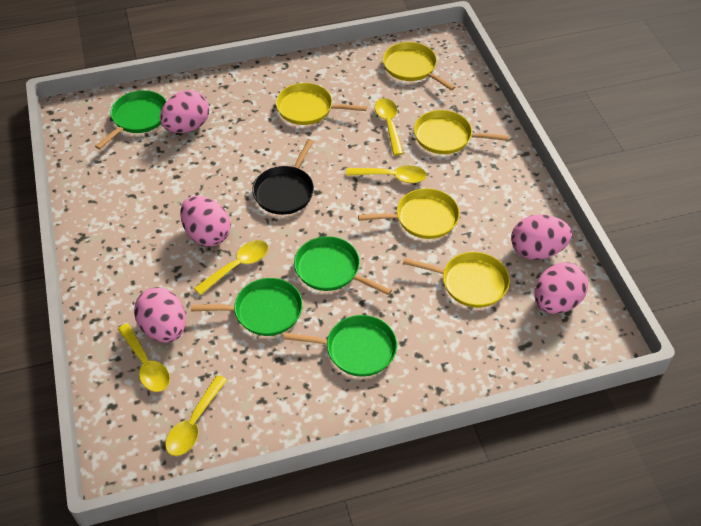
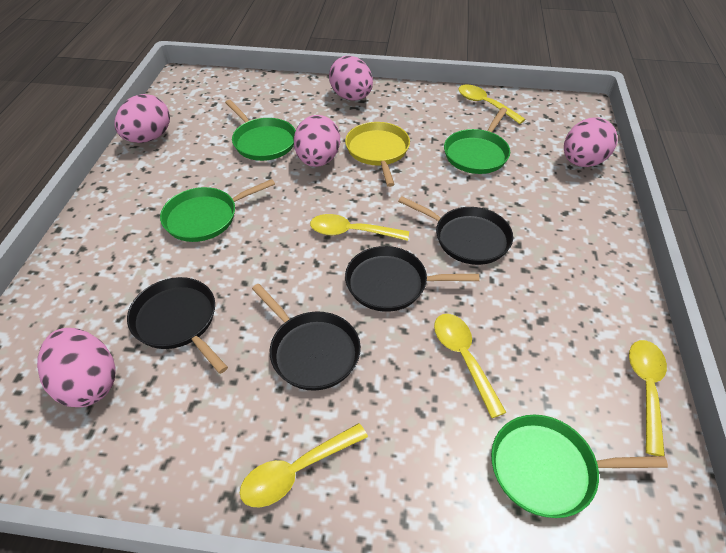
black pan: 1 -> 4
yellow pan: 5 -> 1

